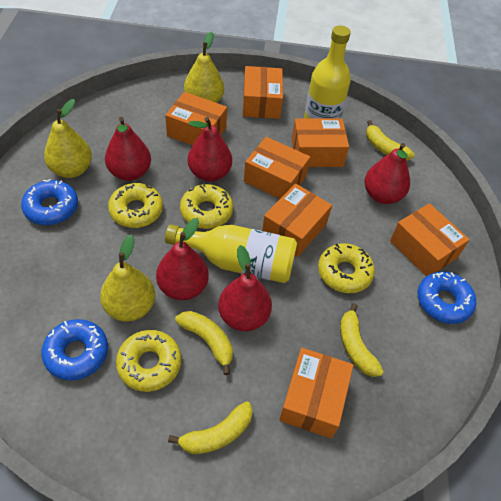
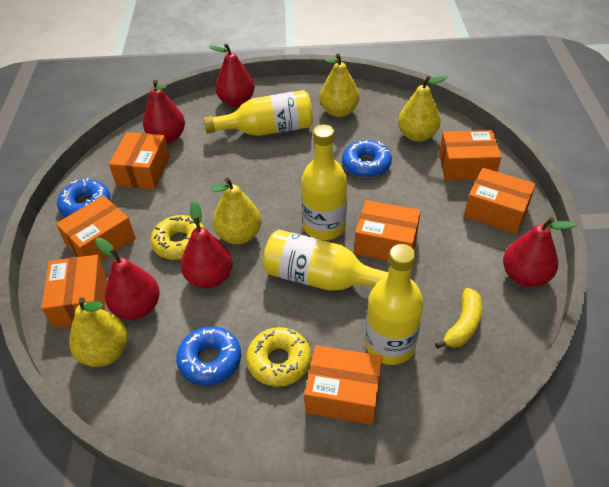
yellow banana: 4 -> 1
yellow bottle: 2 -> 4
yellow donut: 4 -> 2
yellow pear: 3 -> 4

